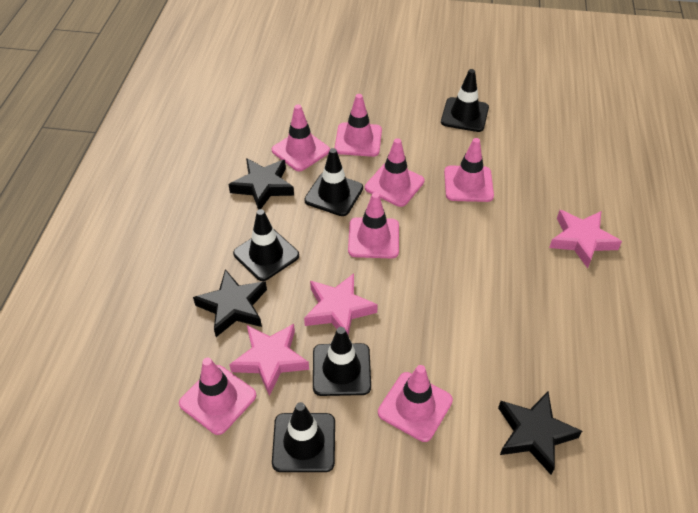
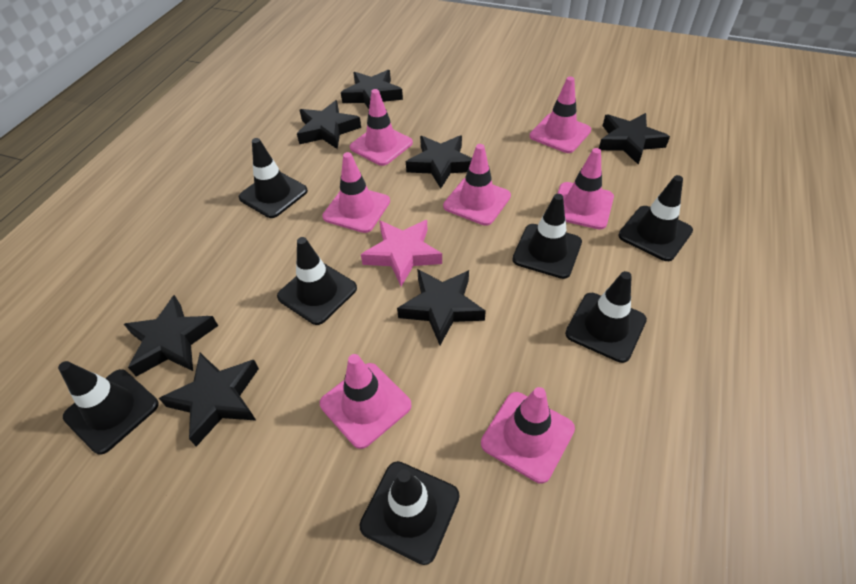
black star: 3 -> 7
black traffic cone: 5 -> 7
pink star: 3 -> 1

